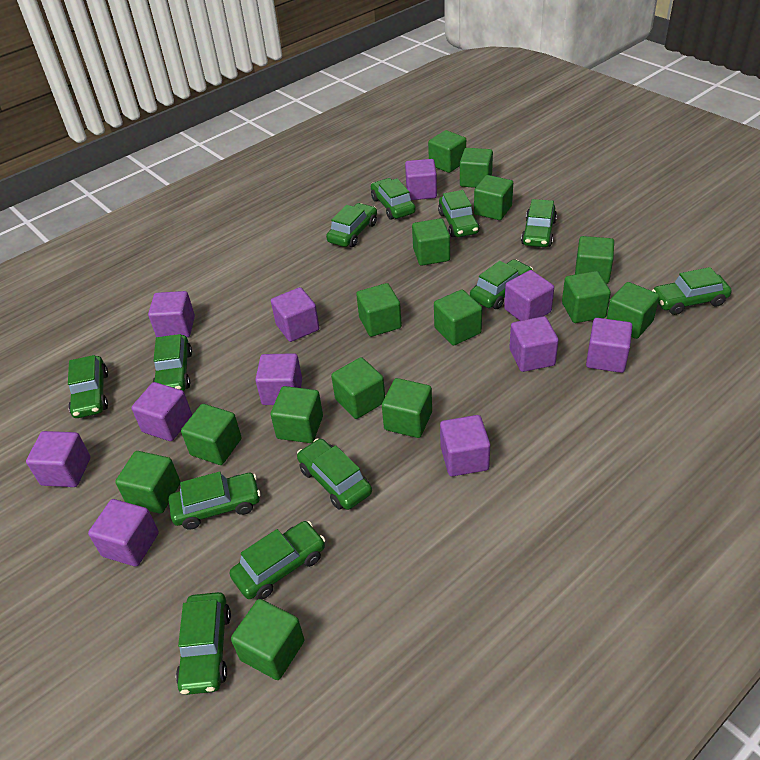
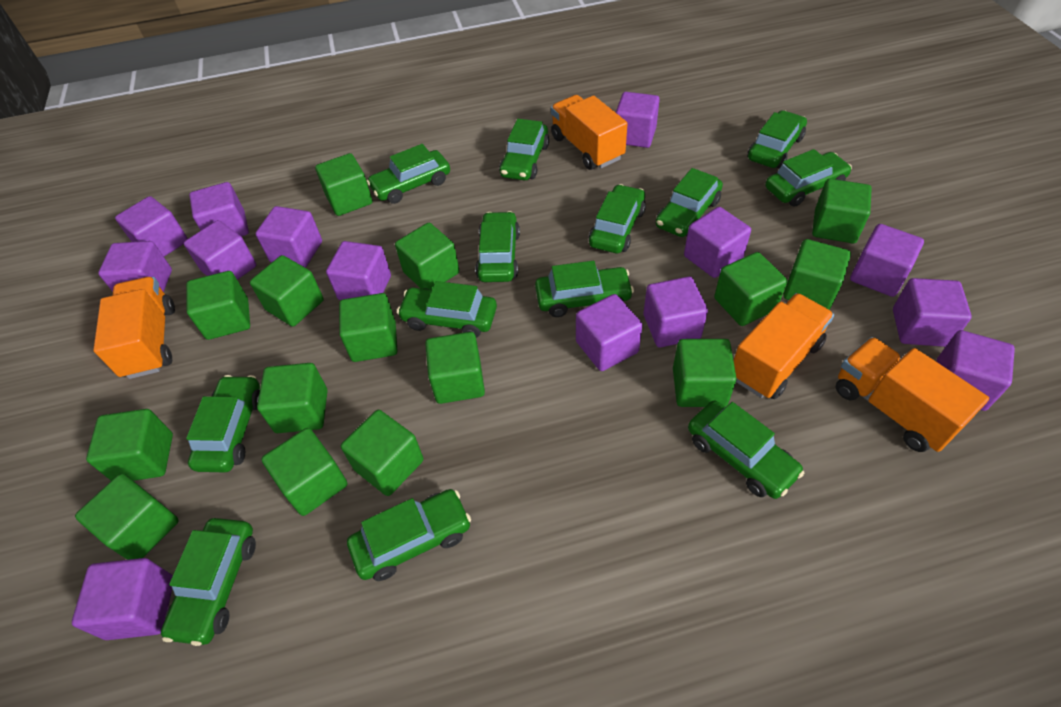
green car: 12 -> 13
orange truck: 0 -> 4
purple cube: 11 -> 14

